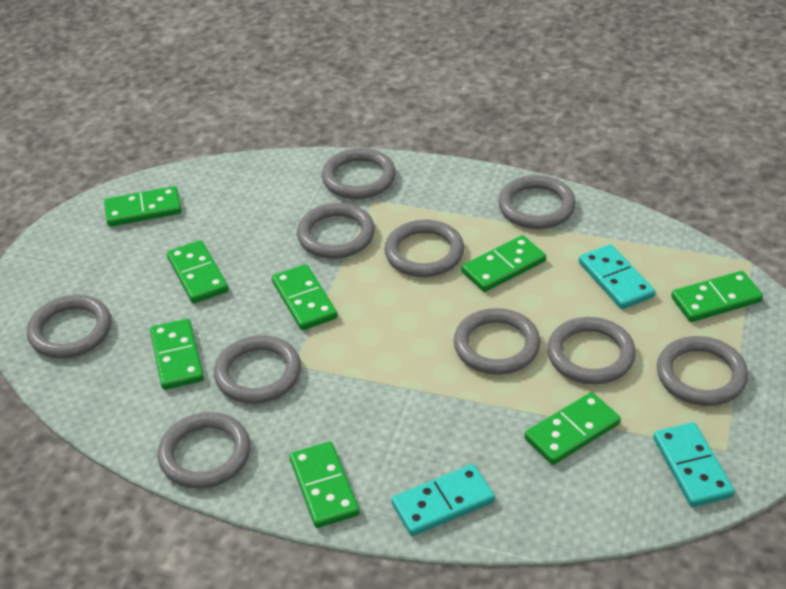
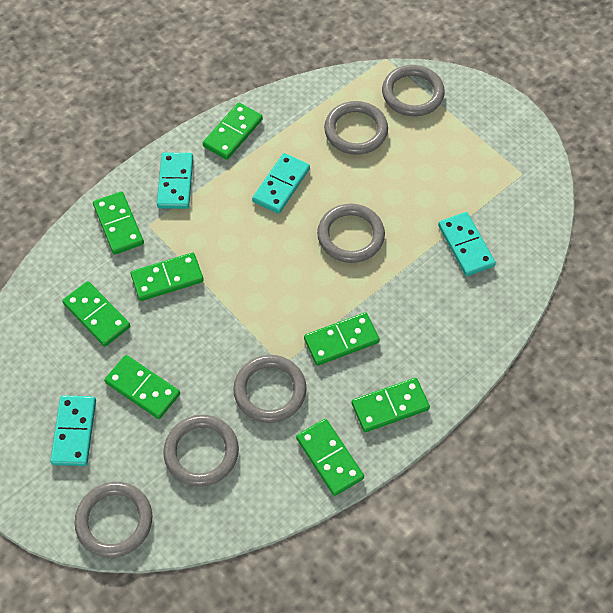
grey ring: 10 -> 6
turquoise domino: 3 -> 4

